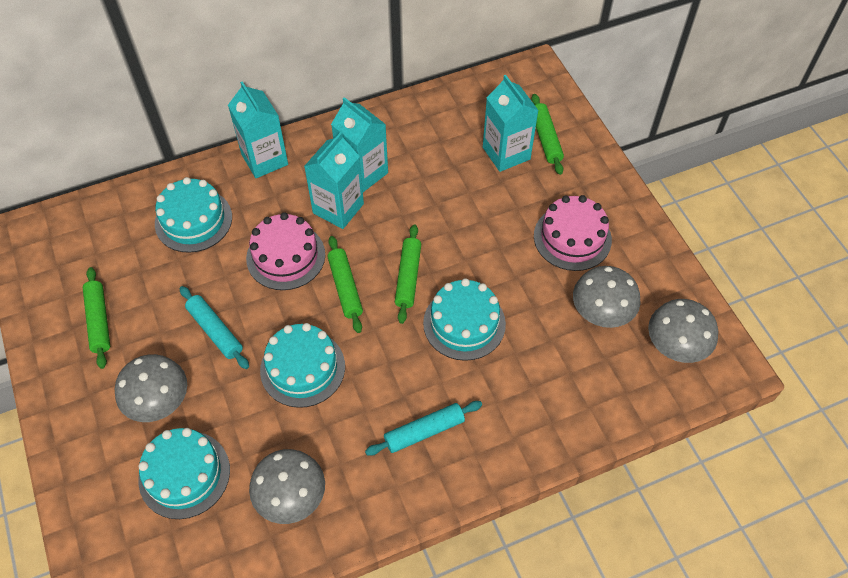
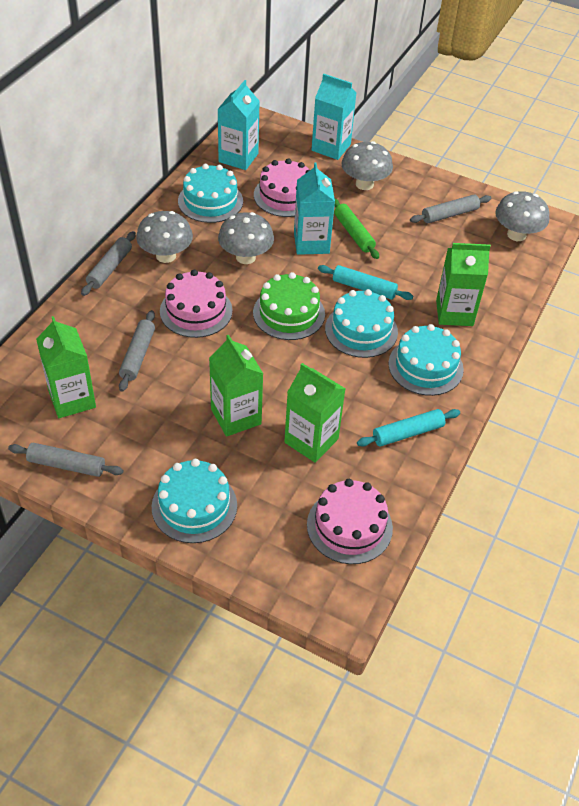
green cake: 0 -> 1
green carton: 0 -> 4
green rolling pin: 4 -> 1
grey rolling pin: 0 -> 4
pink cake: 2 -> 3
turquoise carton: 4 -> 3

